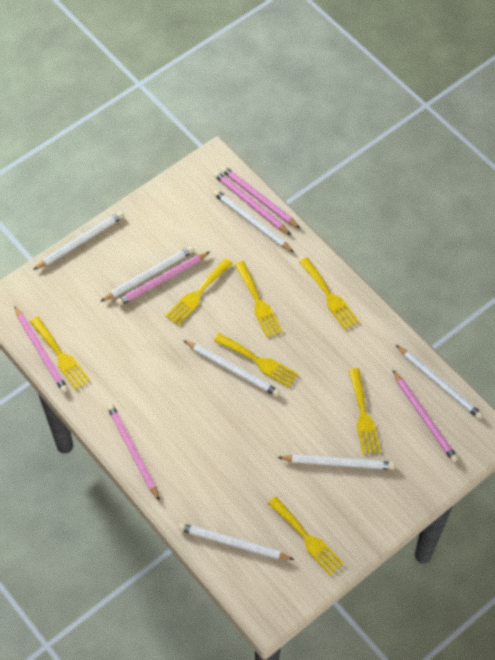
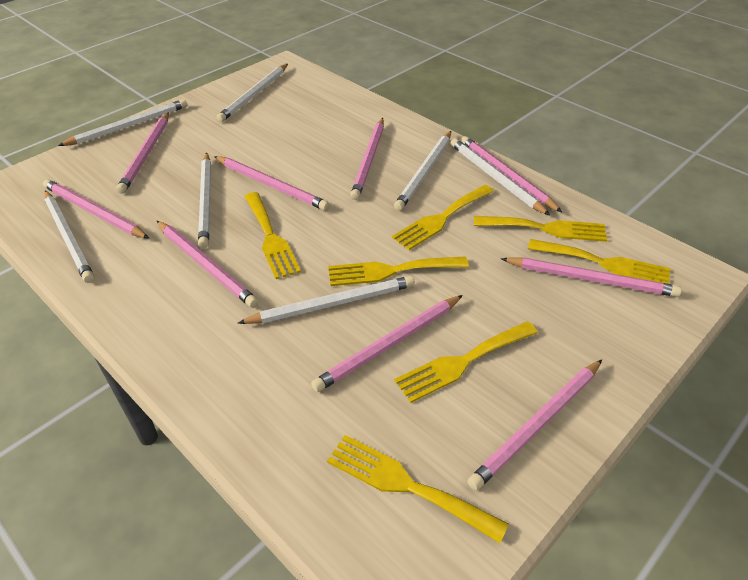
pink pencil: 6 -> 9

